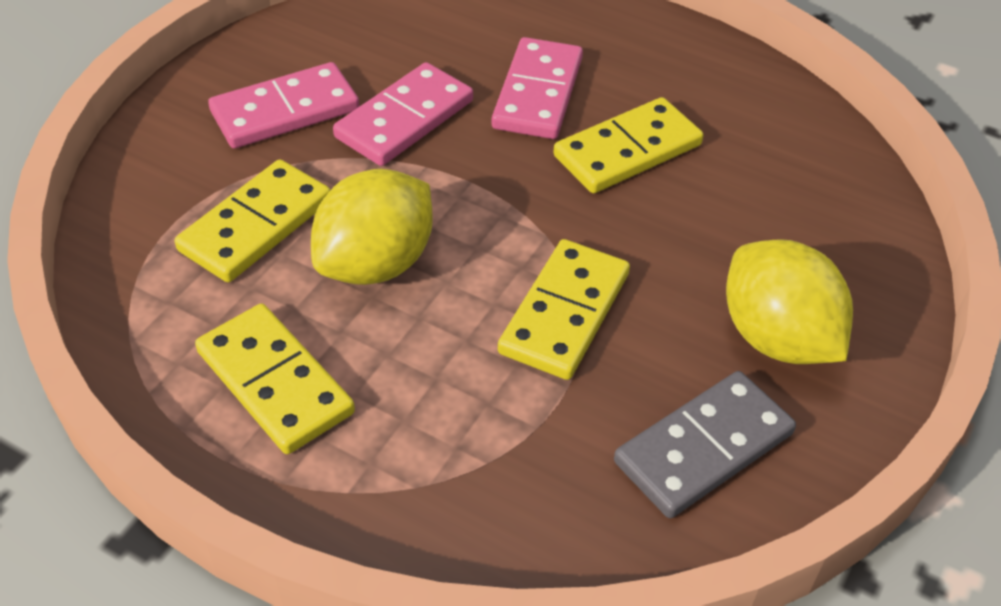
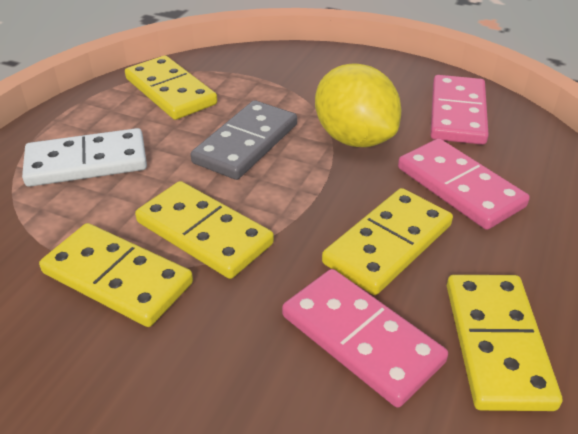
white domino: 0 -> 1
yellow domino: 4 -> 5
yellow lemon: 2 -> 1

